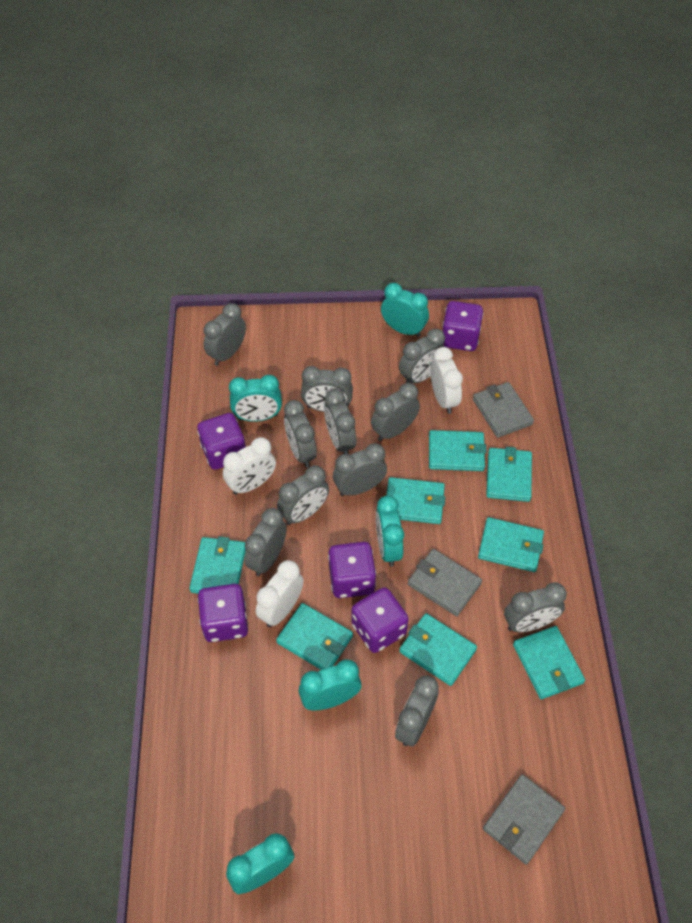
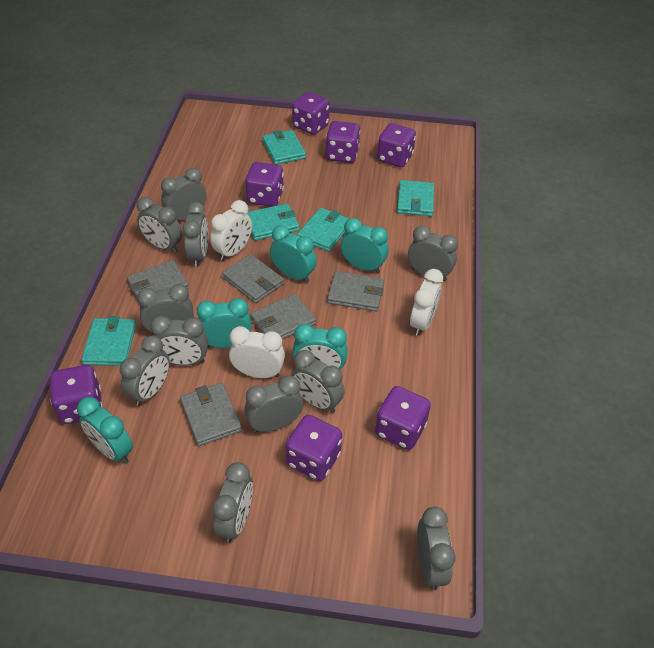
grey wallet: 3 -> 5
purple dice: 5 -> 7
turquoise wallet: 8 -> 5

